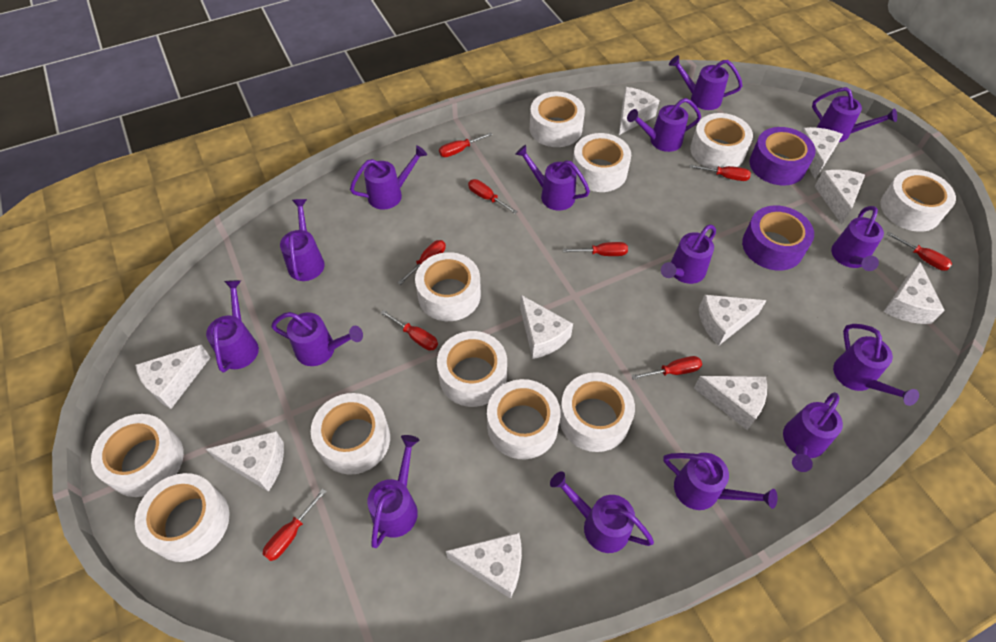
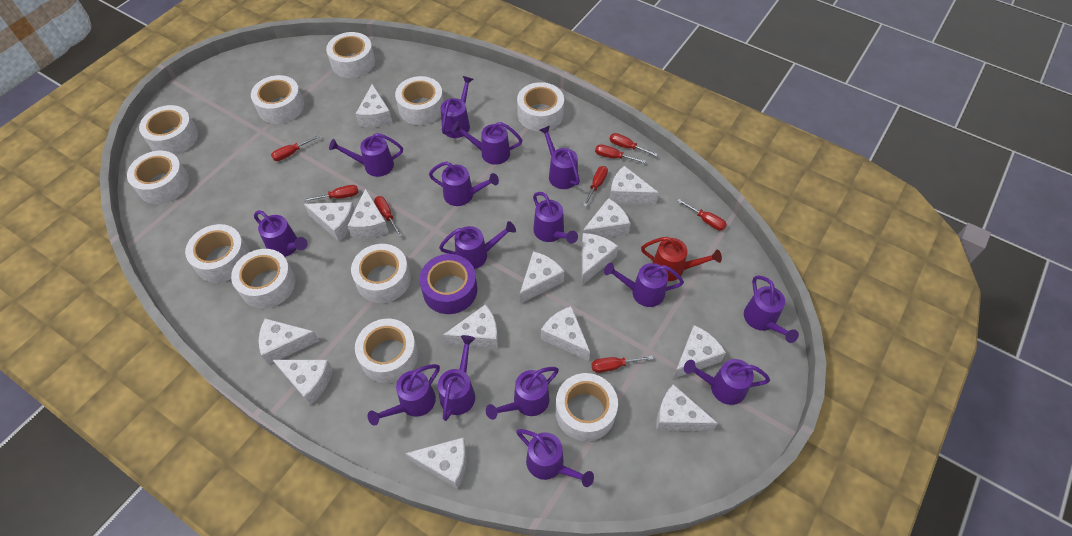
purple tape: 2 -> 1
red screwdriver: 9 -> 8
red watering can: 0 -> 1
white cheese: 10 -> 14

